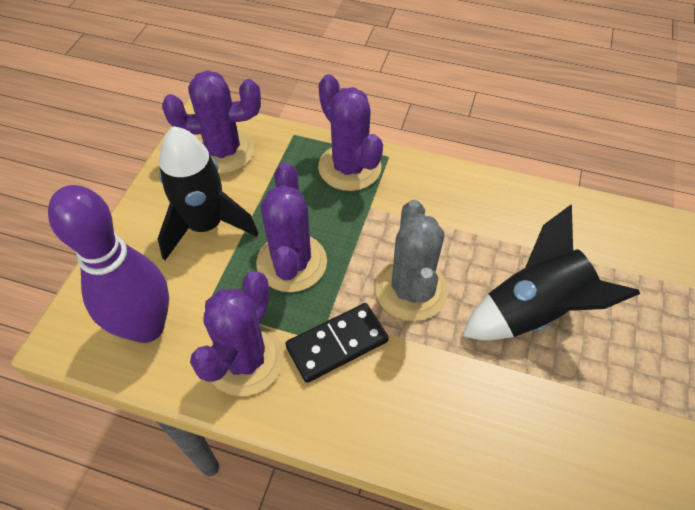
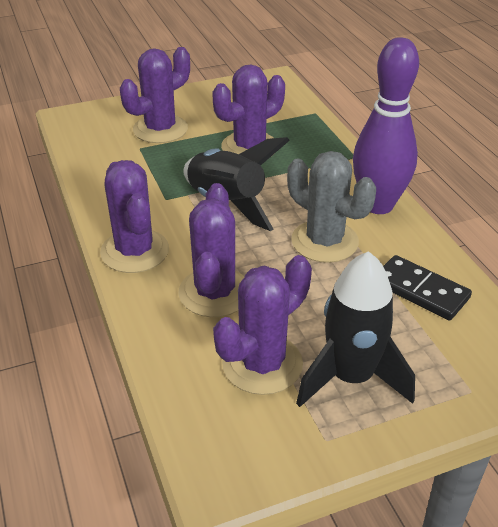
purple cactus: 4 -> 5

